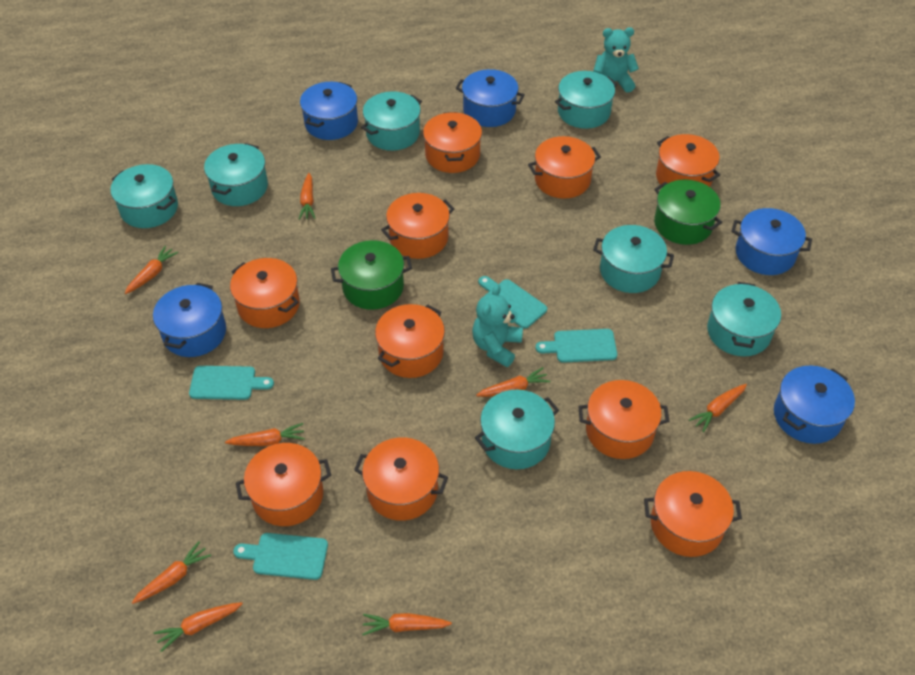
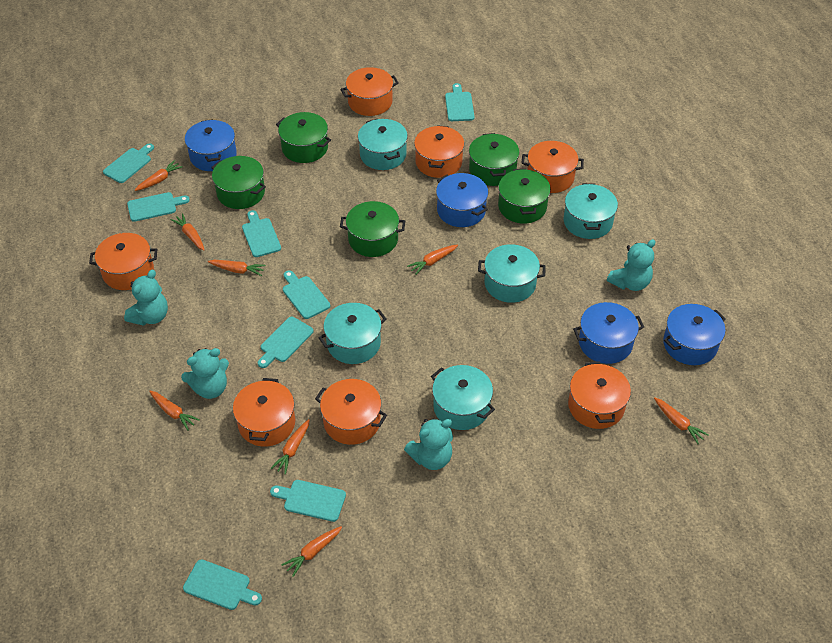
blue pot: 5 -> 4
green pot: 2 -> 5
orange pot: 10 -> 7
turquoise cutting board: 4 -> 8
turquoise pot: 7 -> 5
turquoise teddy bear: 2 -> 4

